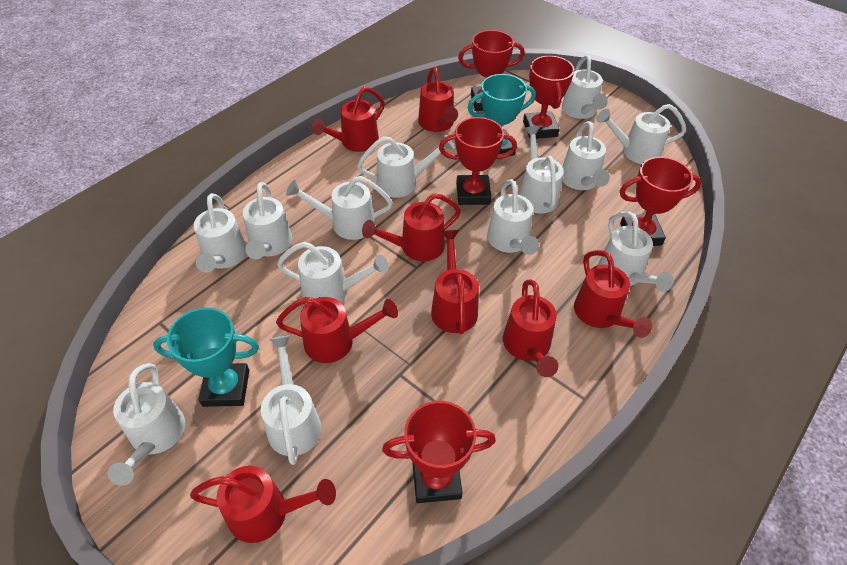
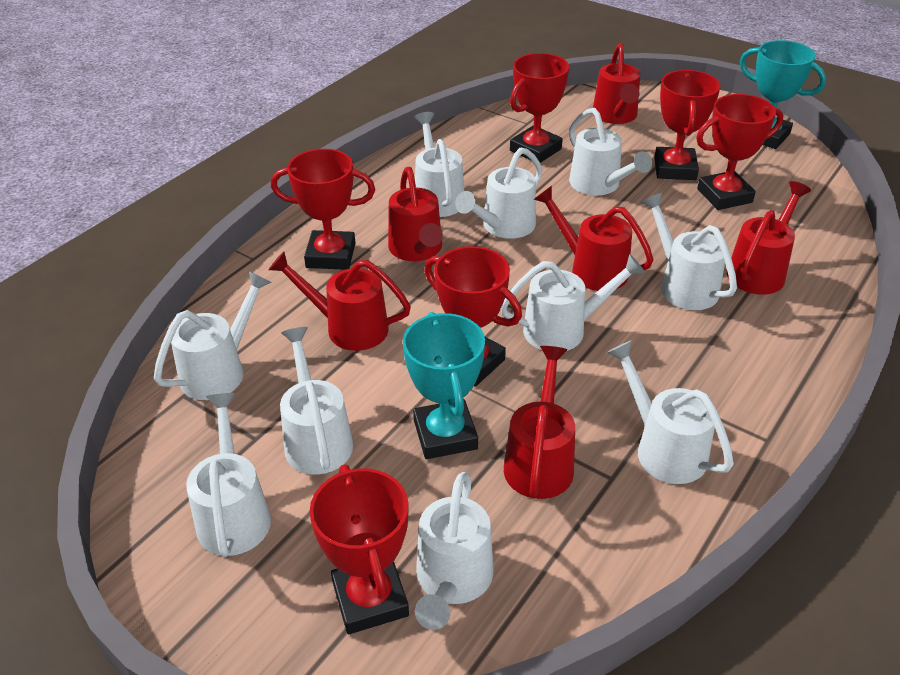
red trophy: 5 -> 6
red watering can: 8 -> 6
white watering can: 13 -> 10

